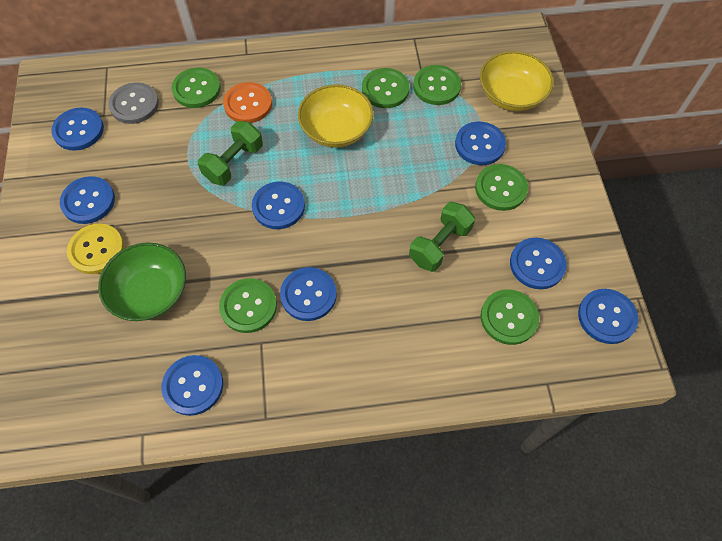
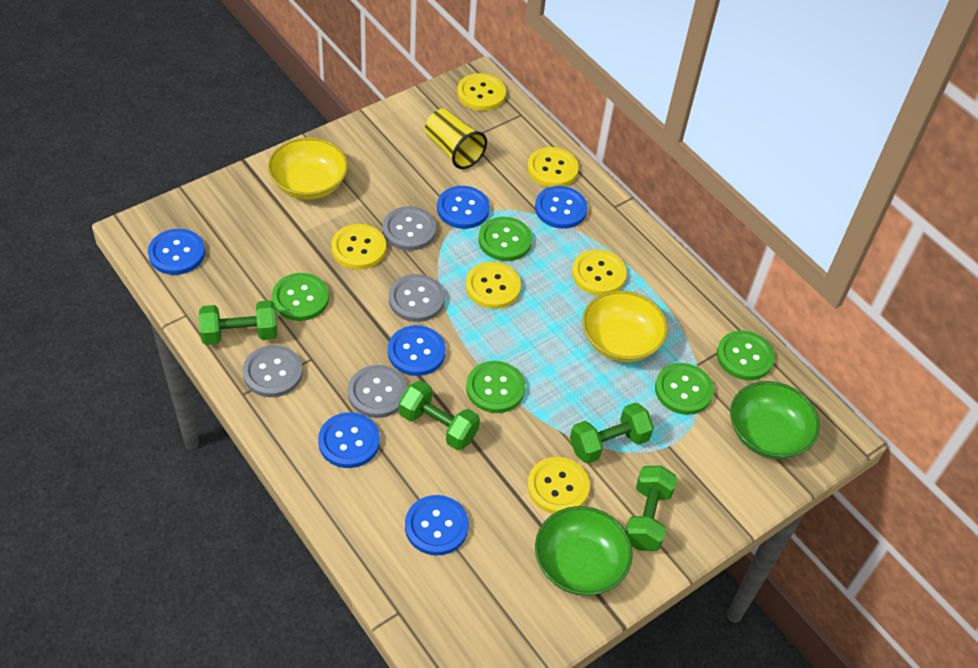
blue button: 8 -> 6
green bowl: 1 -> 2
green button: 6 -> 5
green dumbbell: 2 -> 4
grey button: 1 -> 4
orange button: 1 -> 0
yellow button: 1 -> 6
yellow cup: 0 -> 1

